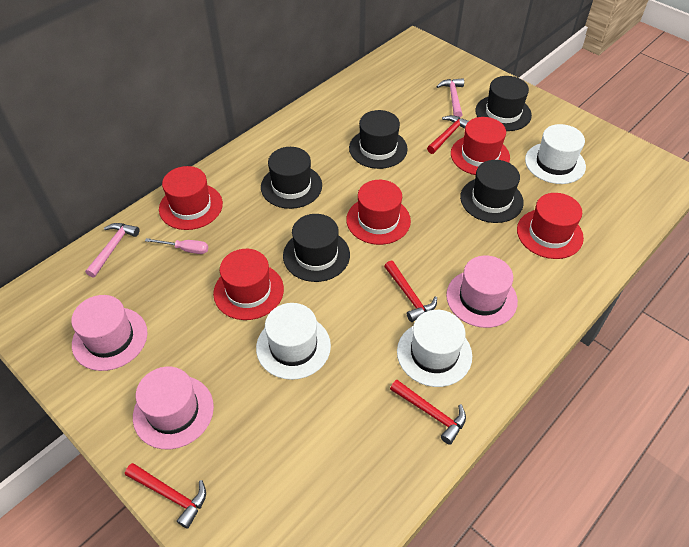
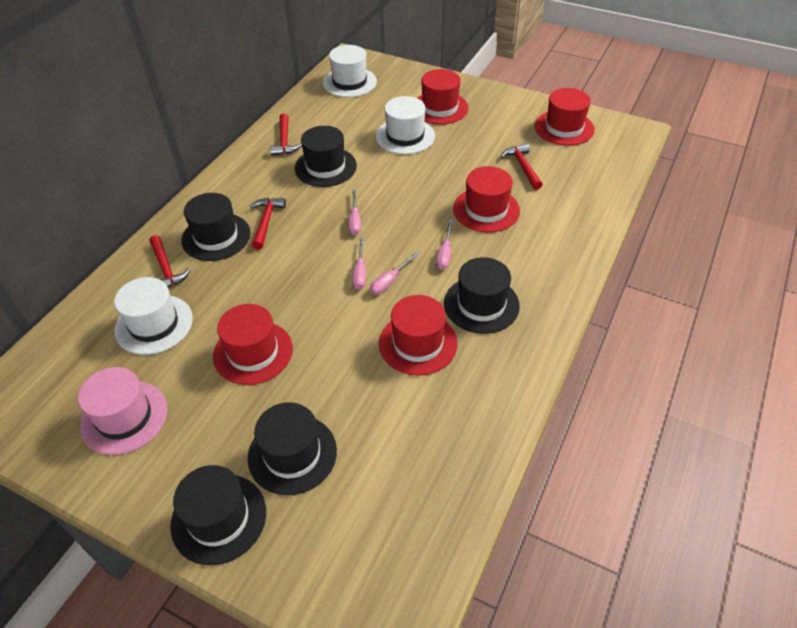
pink hammer: 2 -> 0
pink hat: 3 -> 1
pink screwdriver: 1 -> 4

